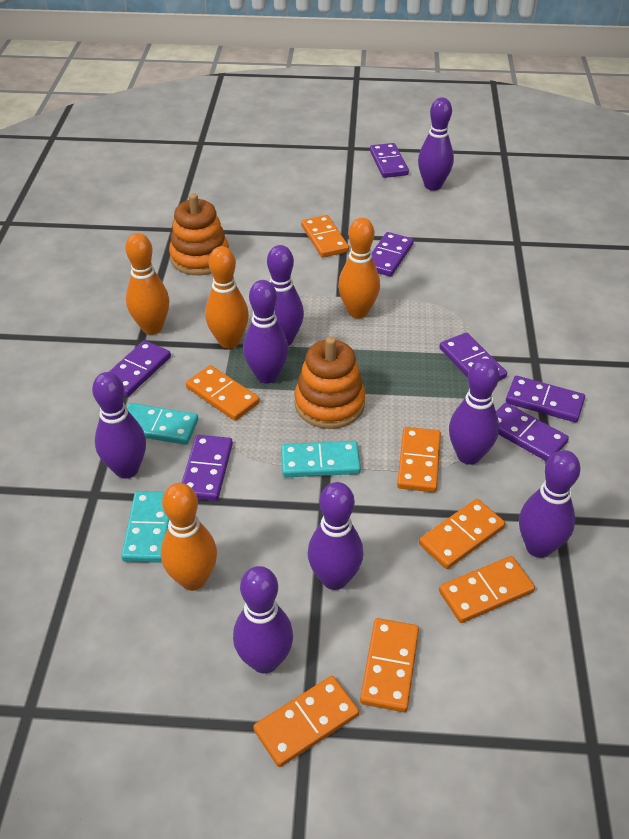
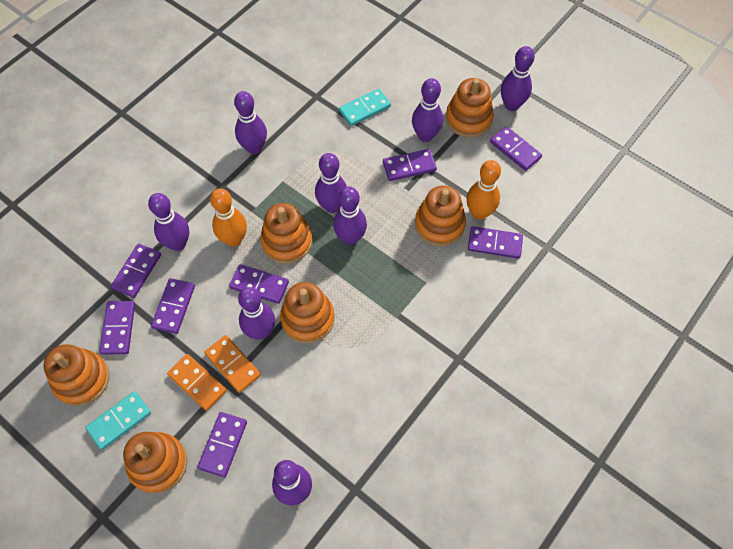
orange bowling pin: 4 -> 2
orange domino: 7 -> 2
orange stacking toy: 2 -> 6
purple domino: 7 -> 8
turquoise domino: 3 -> 2

